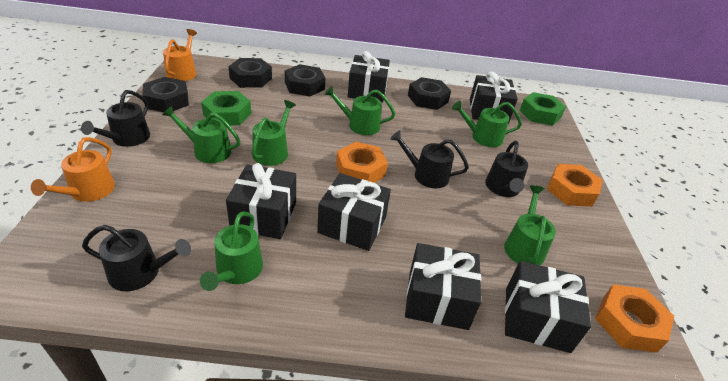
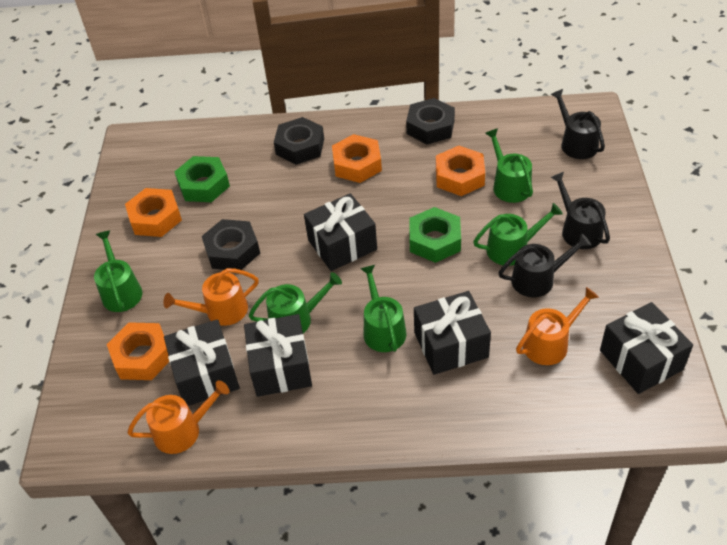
black gift: 6 -> 5
black nut: 4 -> 3
black watering can: 4 -> 3
green watering can: 6 -> 5
orange nut: 3 -> 4
orange watering can: 2 -> 3

